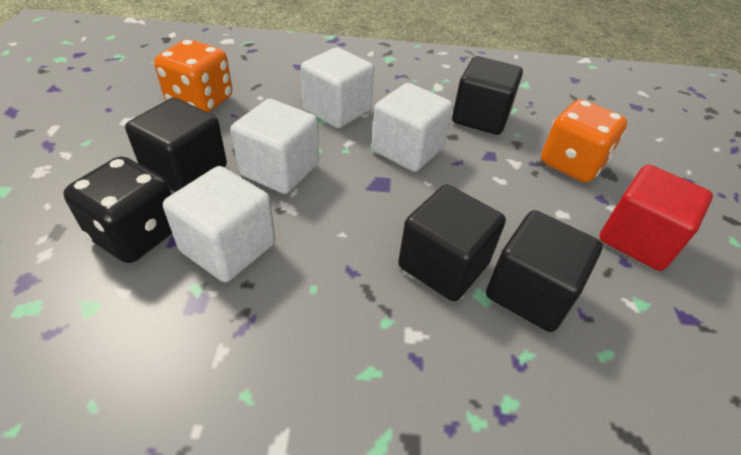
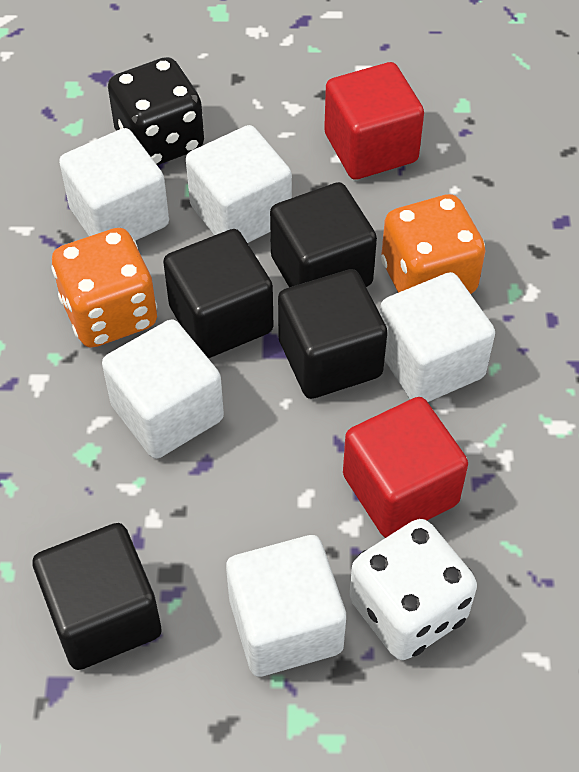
red cube: 1 -> 2
white cube: 4 -> 5
white dice: 0 -> 1

